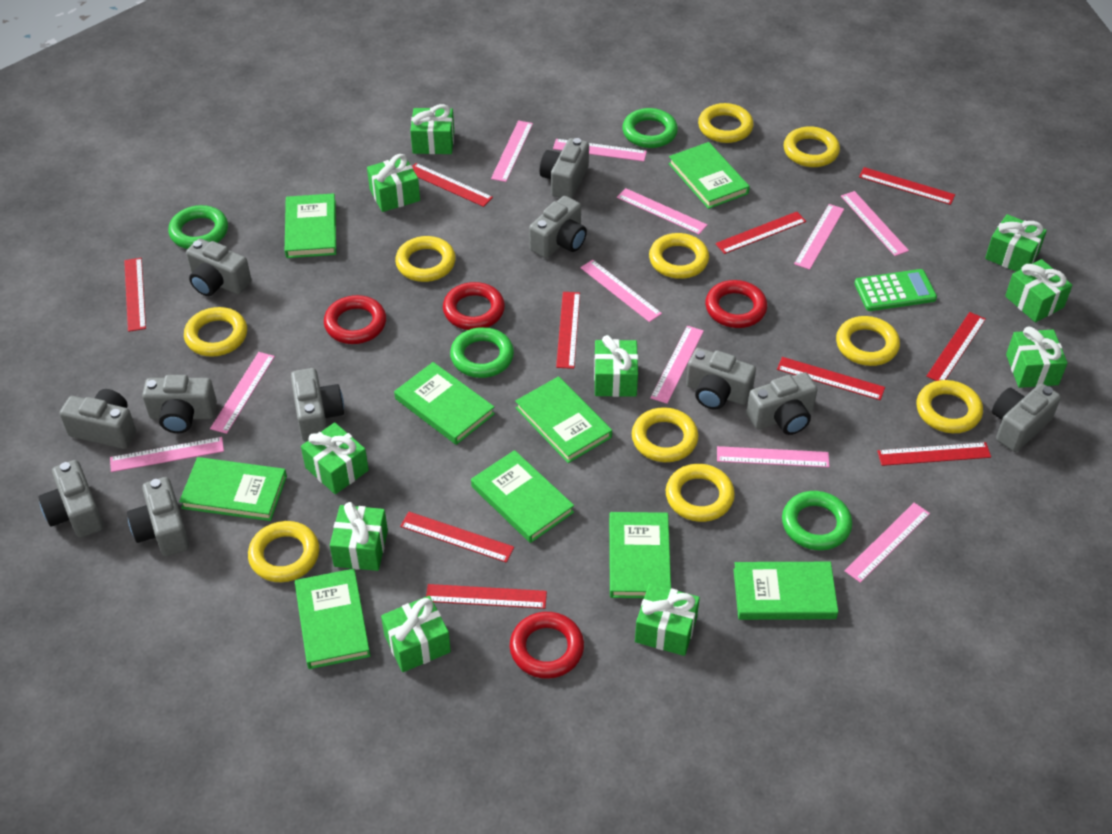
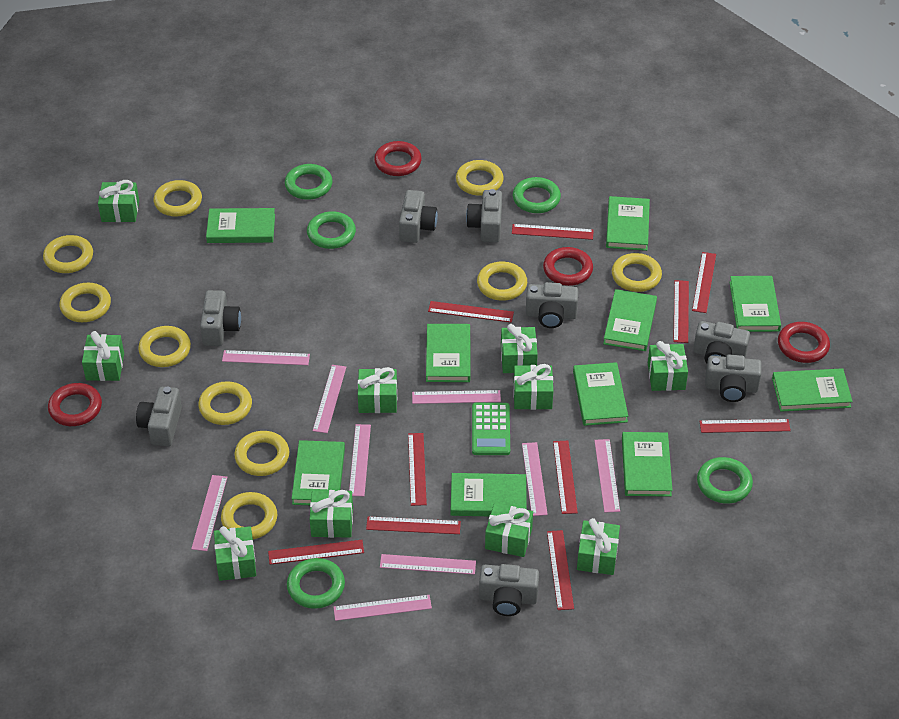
green book: 9 -> 10
green ring: 4 -> 5
grey camera: 11 -> 8
pink ruler: 11 -> 9

